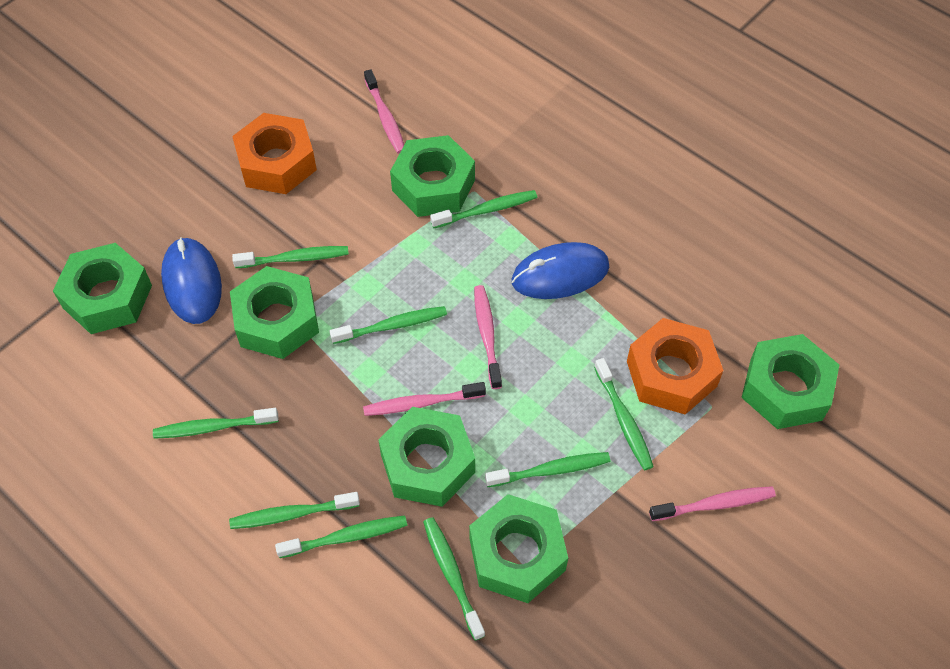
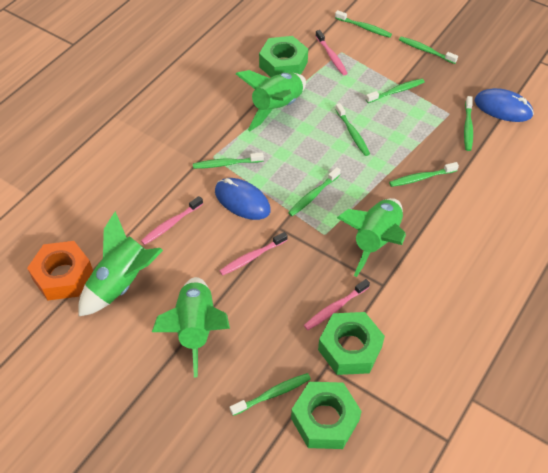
green nut: 6 -> 3
green rocket: 0 -> 4
orange nut: 2 -> 1

